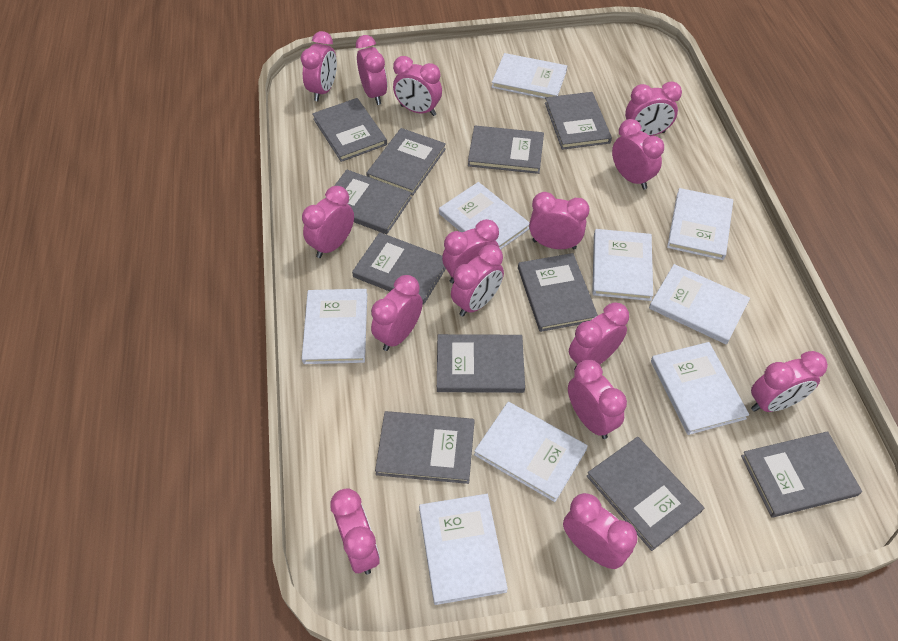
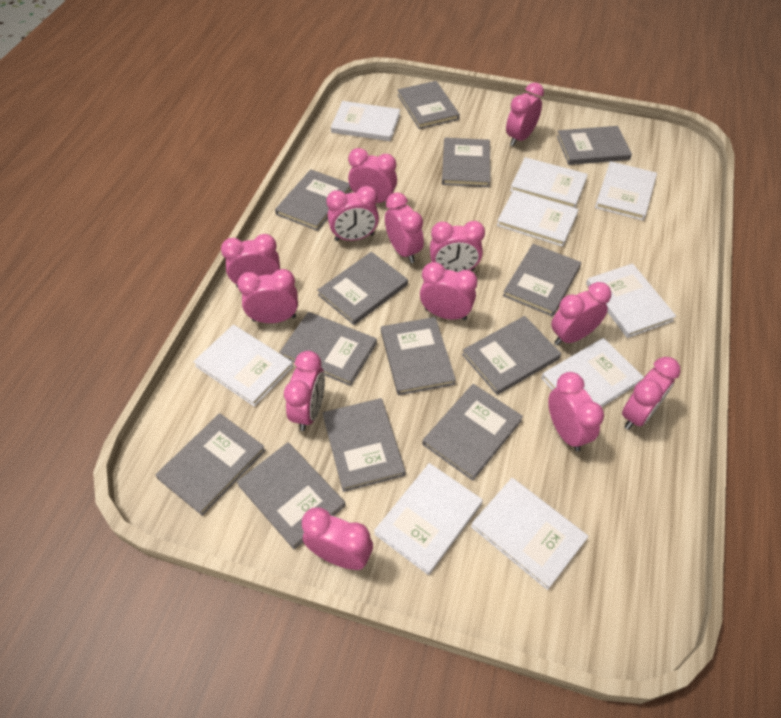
grey book: 11 -> 13
pink clock: 15 -> 13

